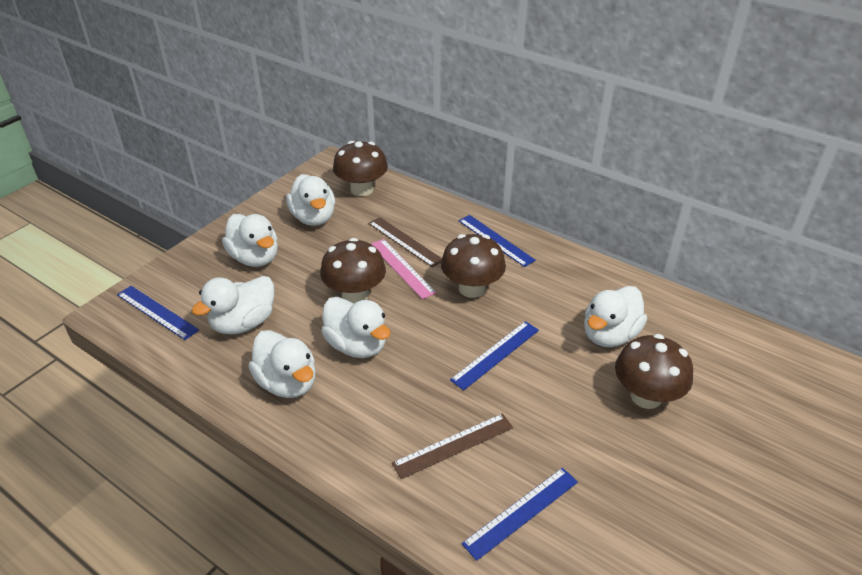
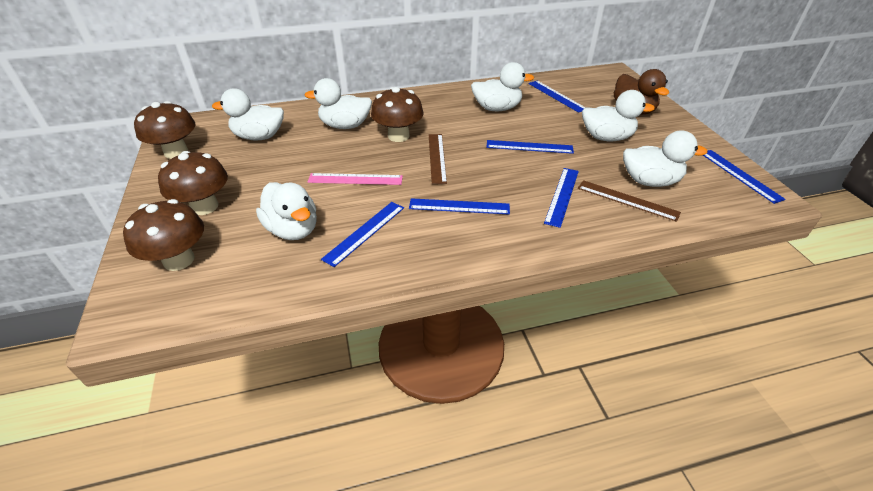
blue ruler: 4 -> 6
brown duck: 0 -> 1

